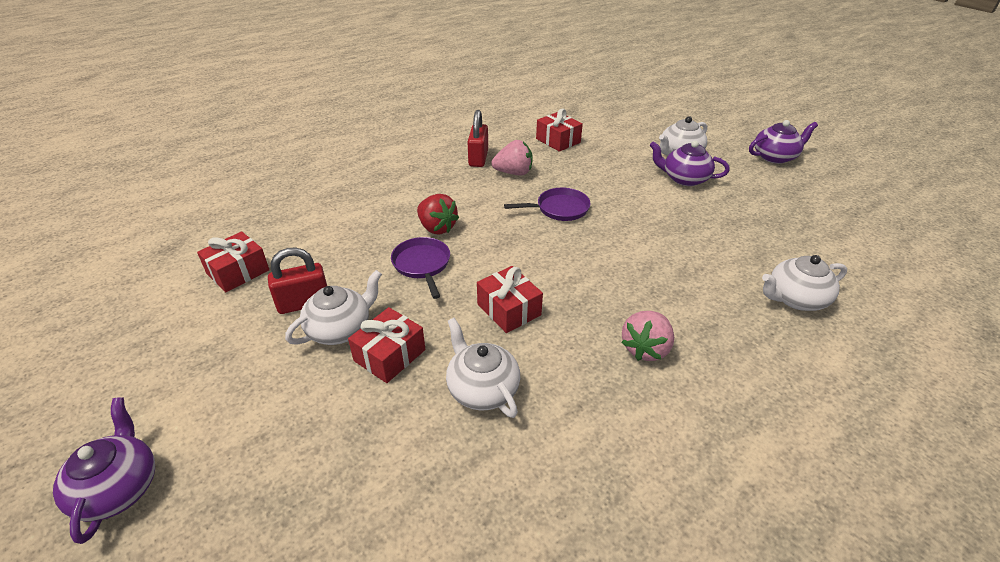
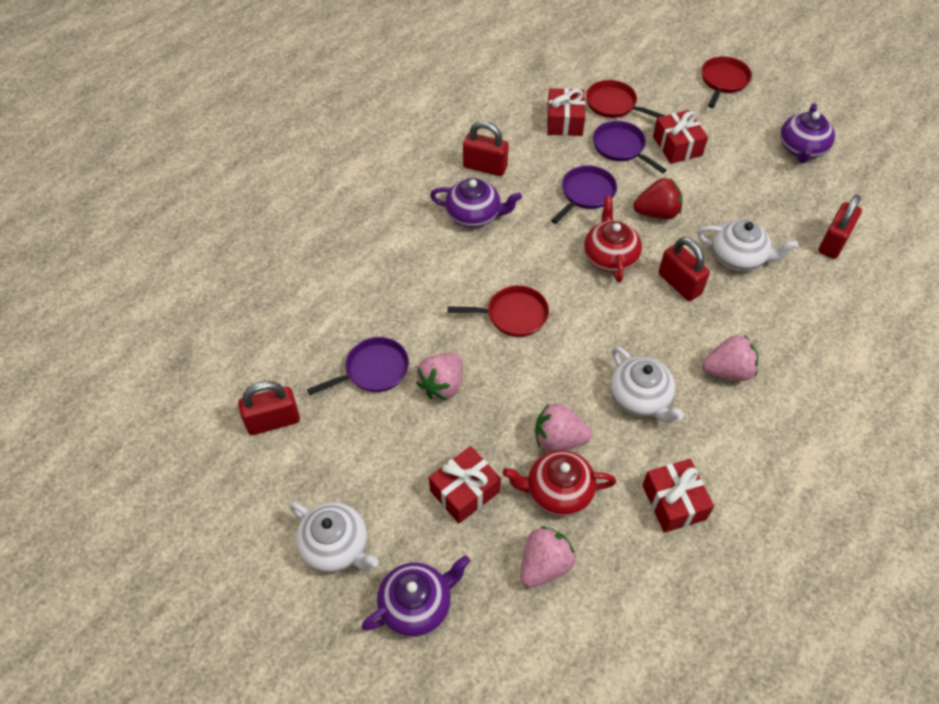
pink strawberry: 2 -> 4
purple pan: 2 -> 3
red padlock: 2 -> 4
red pan: 0 -> 3
red teapot: 0 -> 2
white teapot: 4 -> 3

